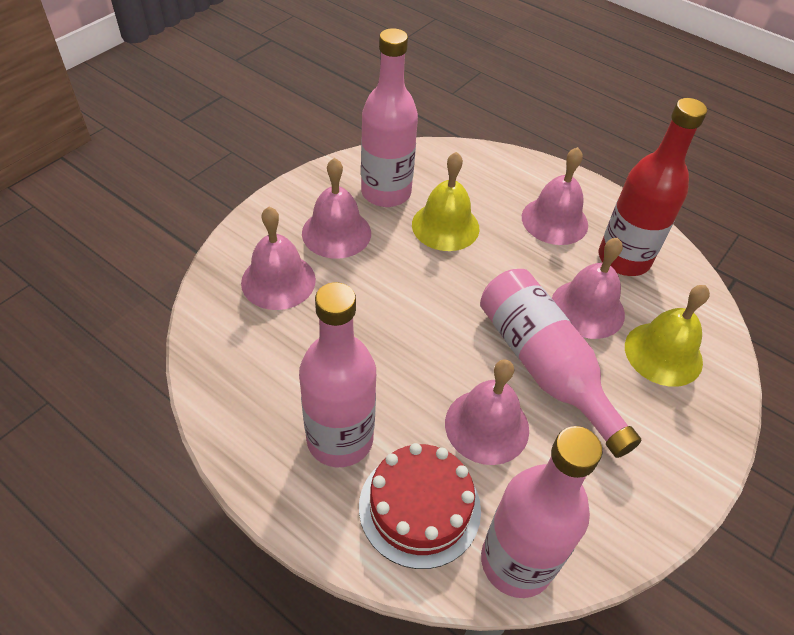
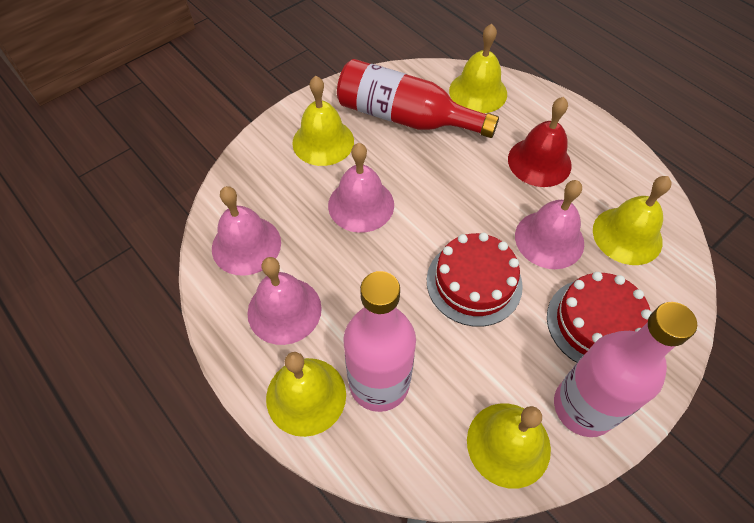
pink bell: 5 -> 4
pink bottle: 4 -> 2
red bell: 0 -> 1
red cake: 1 -> 2
yellow bell: 2 -> 5

